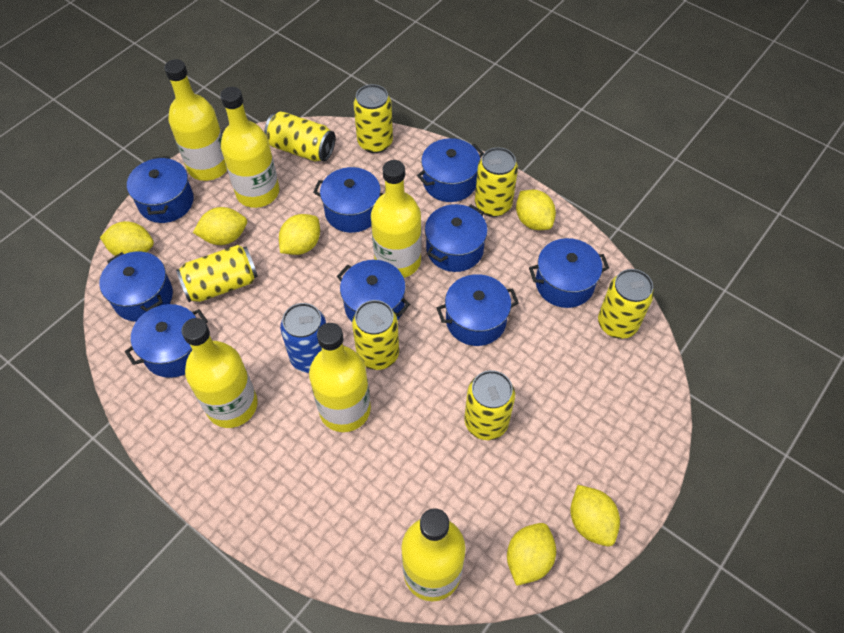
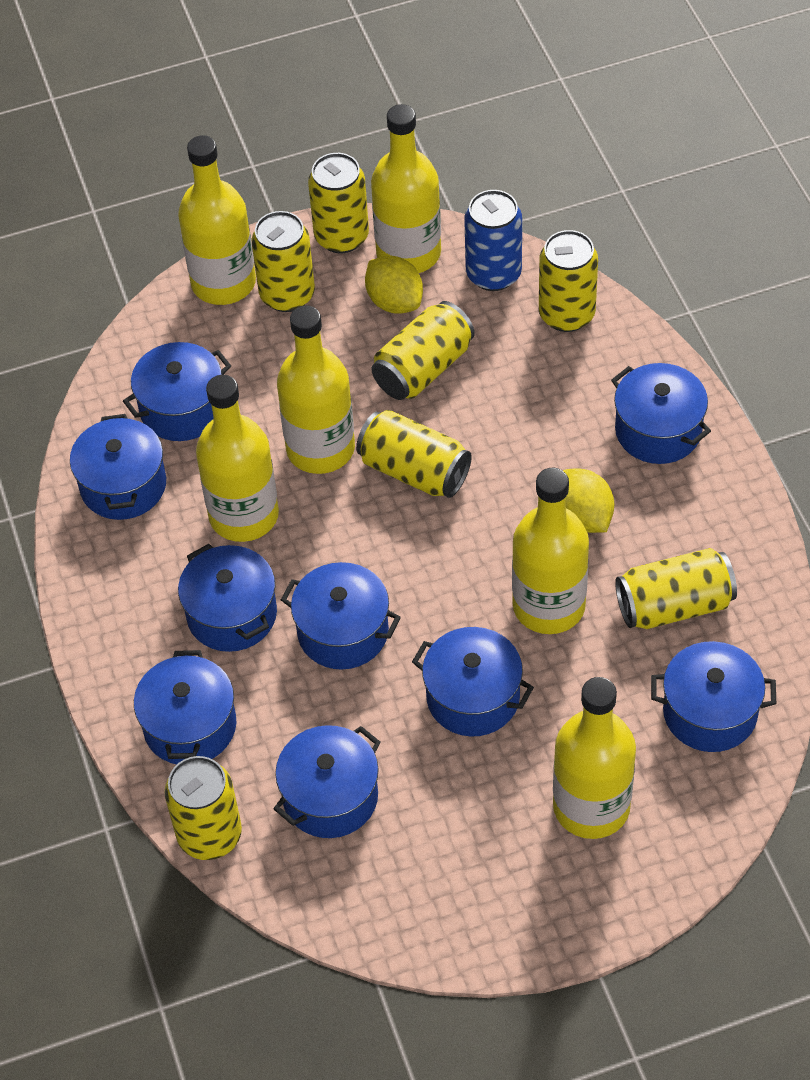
yellow lemon: 6 -> 2

